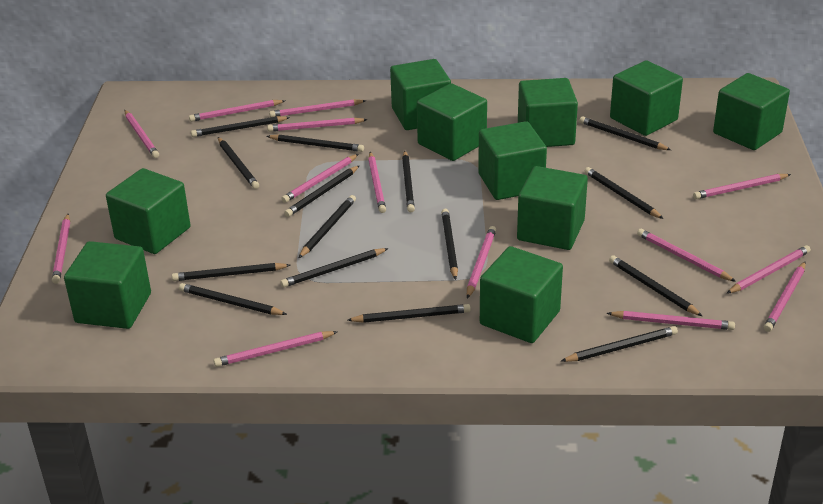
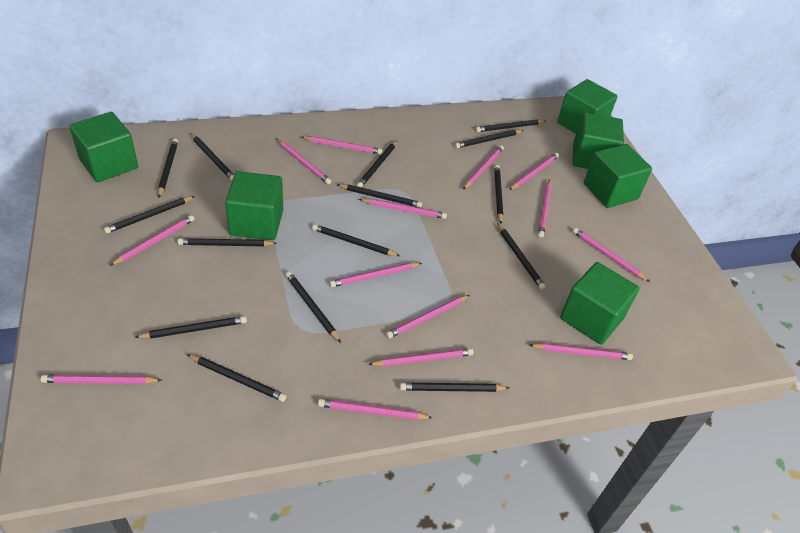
green cube: 10 -> 6

